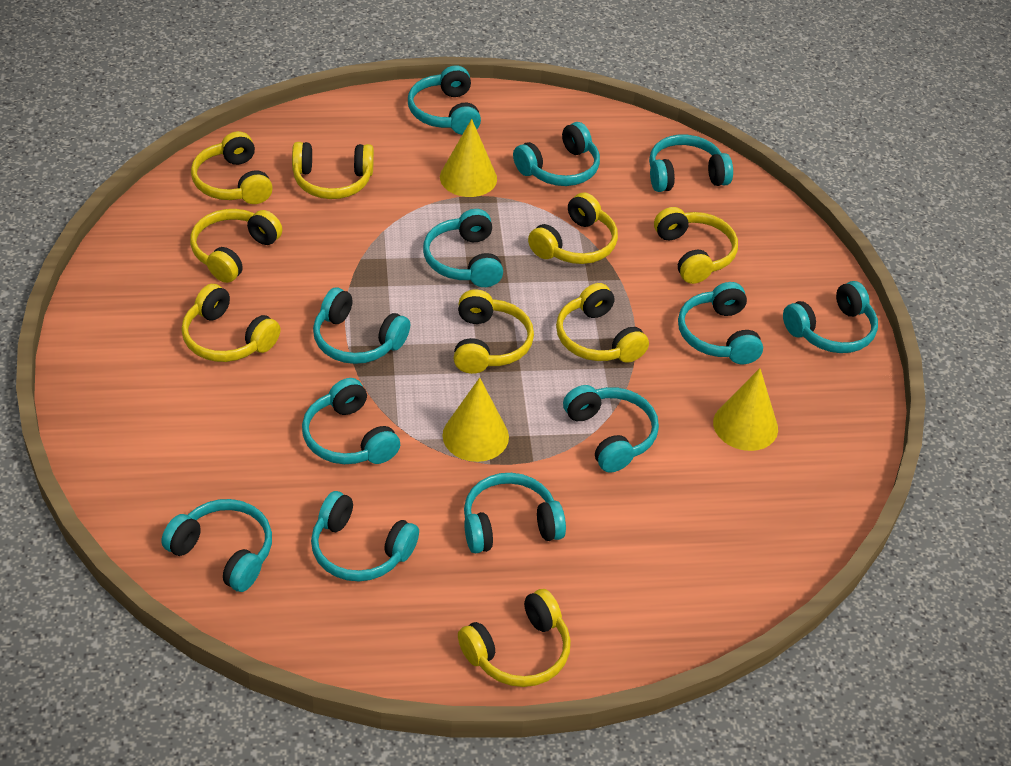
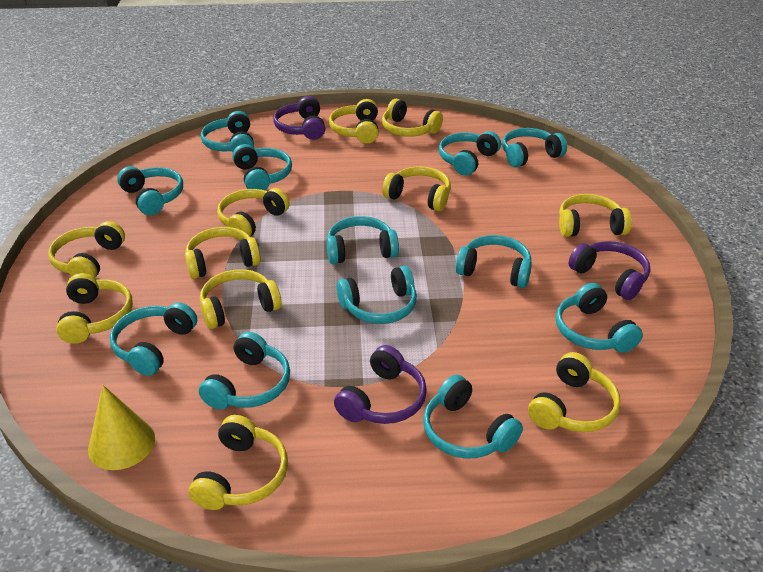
purple headphones: 0 -> 3
yellow cone: 3 -> 1
yellow headphones: 9 -> 11

